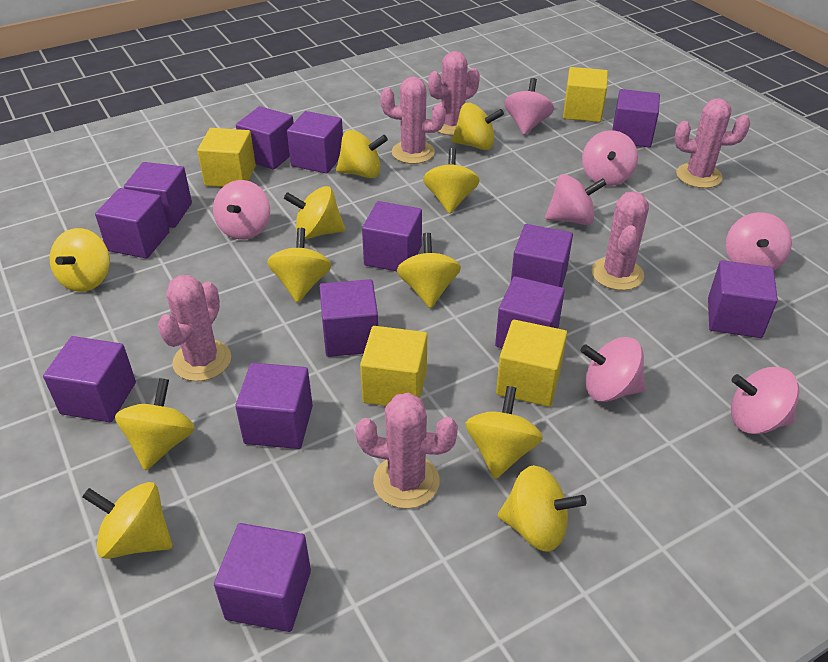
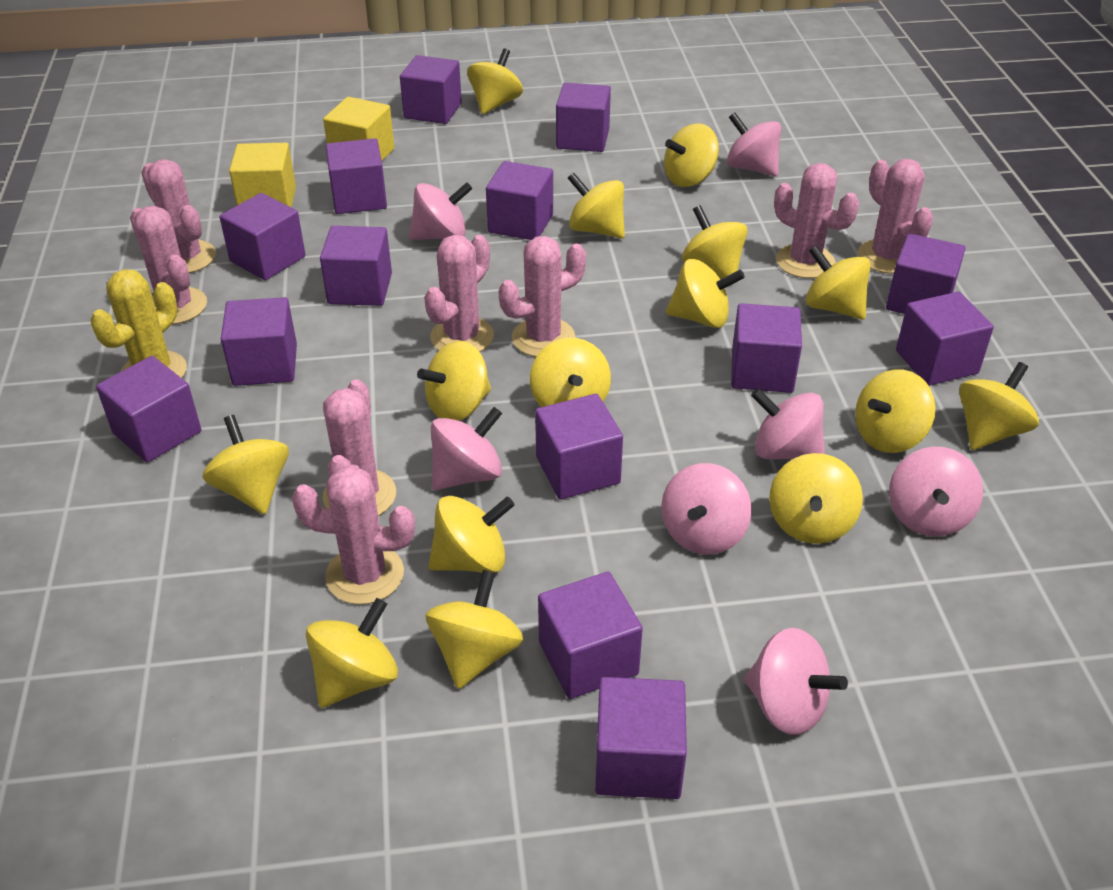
pink cactus: 6 -> 8
purple cube: 13 -> 14
yellow cactus: 0 -> 1
yellow cube: 4 -> 2
yellow spinning top: 11 -> 15

